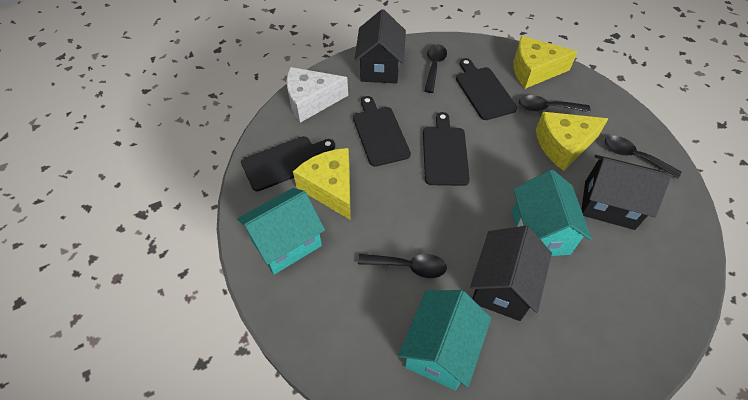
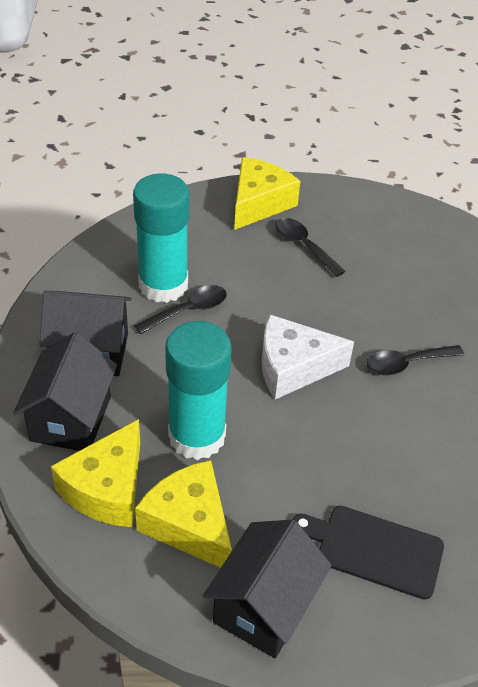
black cutting board: 4 -> 1
black spoon: 4 -> 3
turquoise glue stick: 0 -> 2
turquoise house: 3 -> 0

